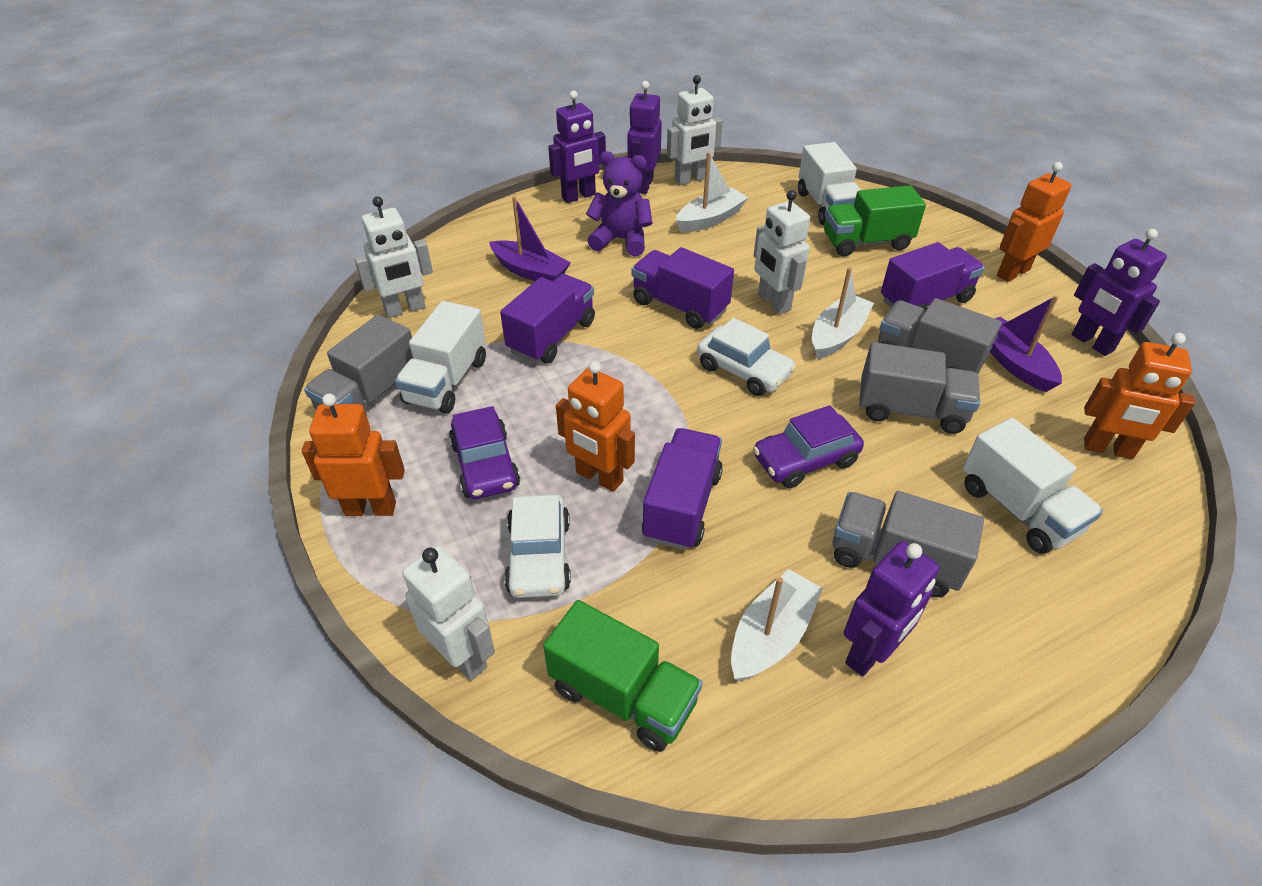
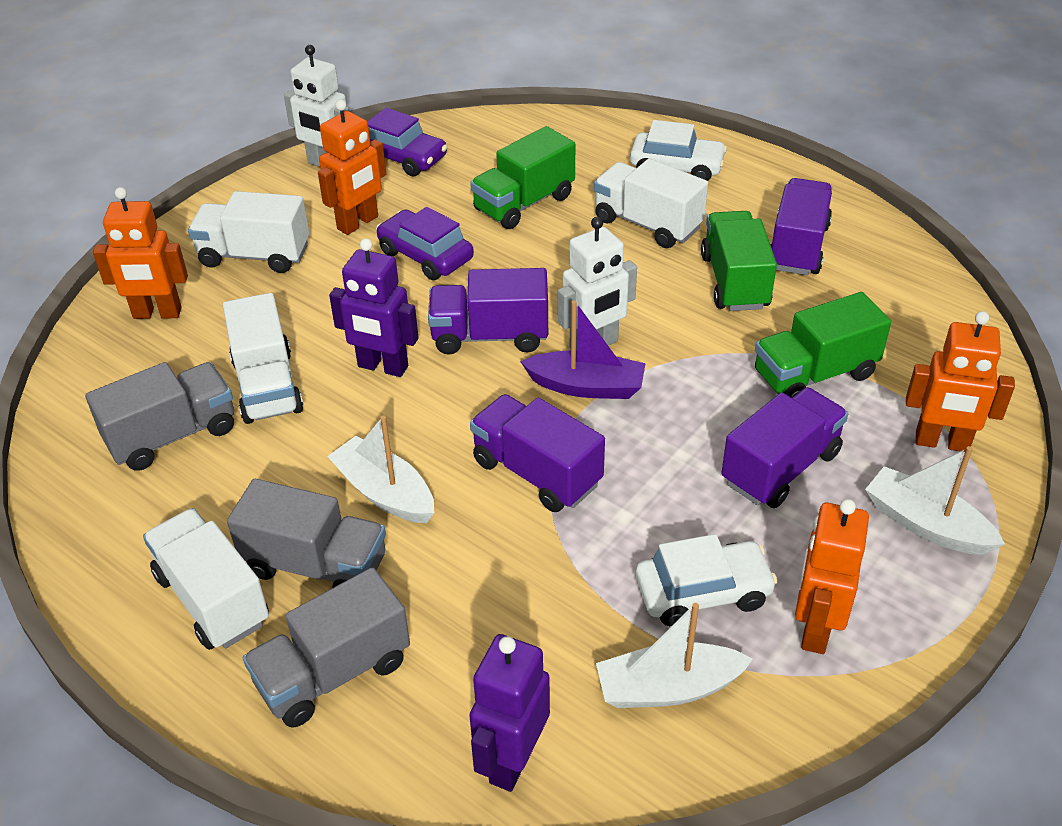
green truck: 2 -> 3
grey truck: 4 -> 3
purple boat: 2 -> 1
purple robot: 4 -> 2
purple teddy bear: 1 -> 0
white robot: 4 -> 2
white truck: 3 -> 4

